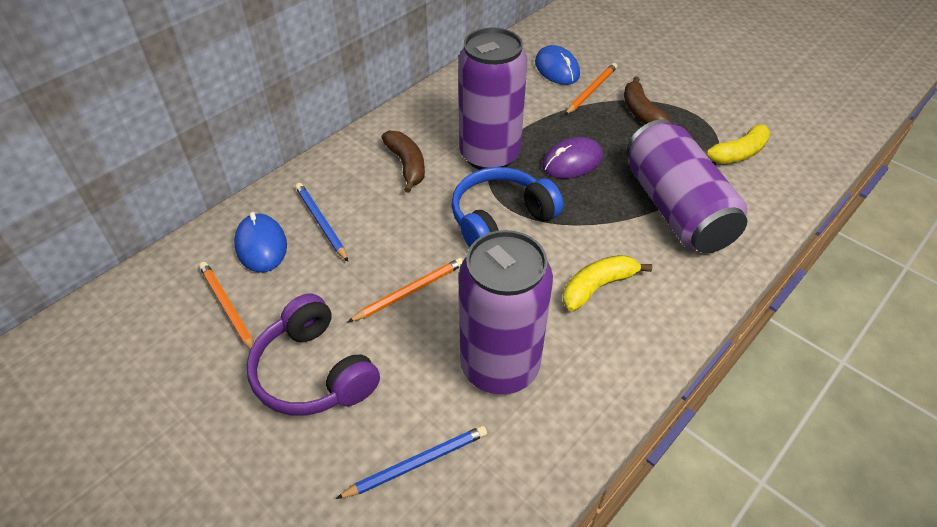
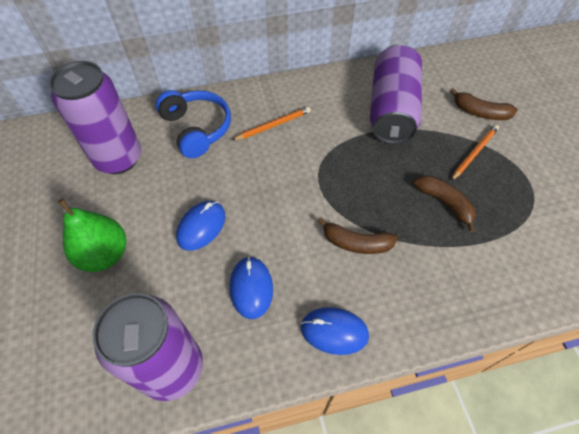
blue mouse: 2 -> 3
blue pencil: 2 -> 0
brown banana: 2 -> 3
green pear: 0 -> 1
orange pencil: 3 -> 2
purple headphones: 1 -> 0
purple mouse: 1 -> 0
yellow banana: 2 -> 0

